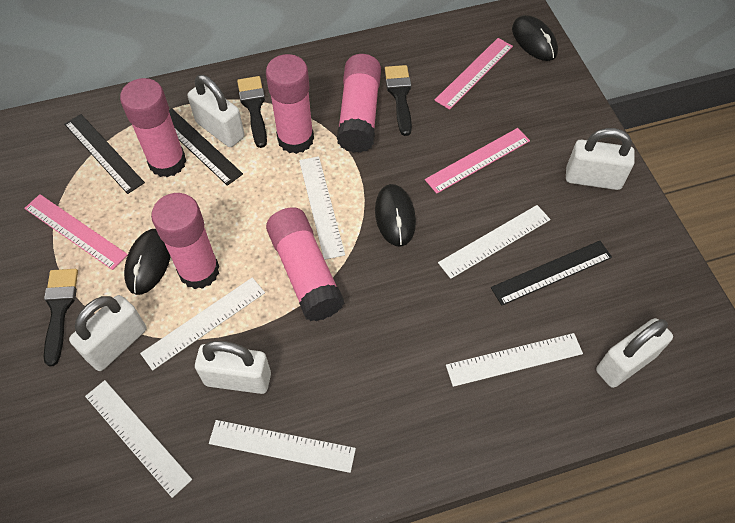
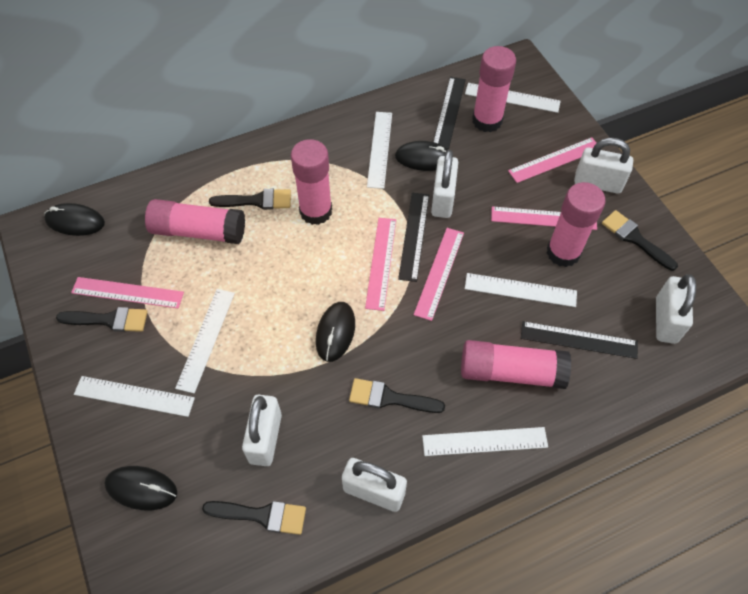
black brush: 3 -> 5
black mouse: 3 -> 4
pink ruler: 3 -> 5

